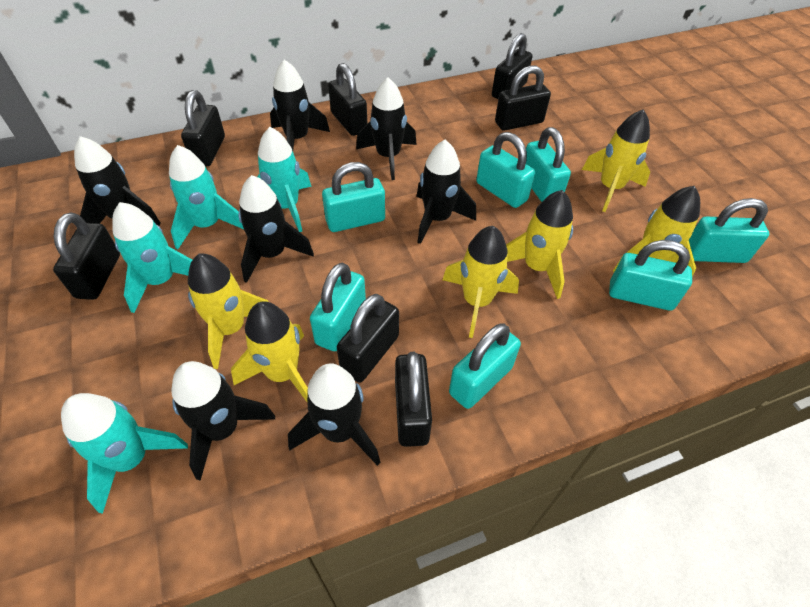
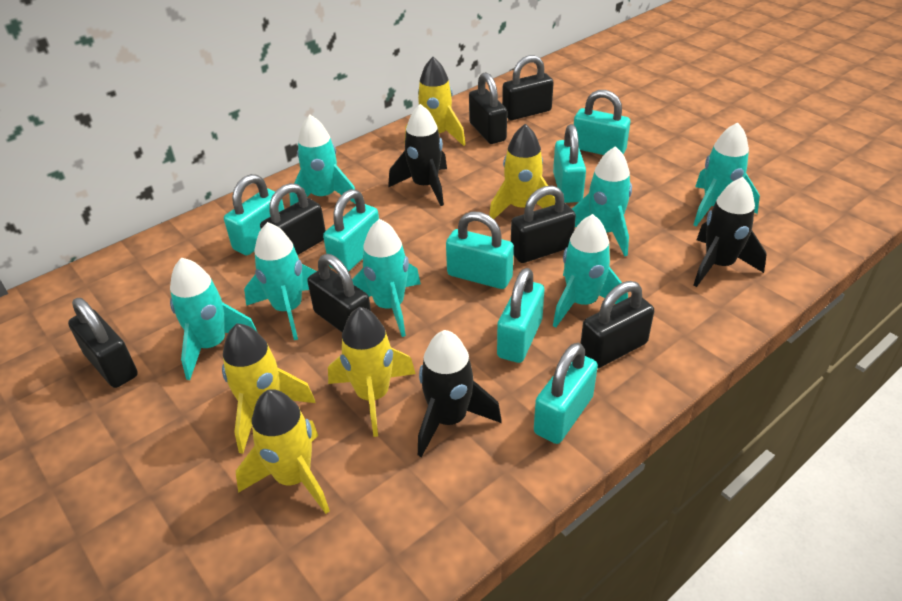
black rocket: 7 -> 3
turquoise rocket: 4 -> 7
yellow rocket: 6 -> 5

